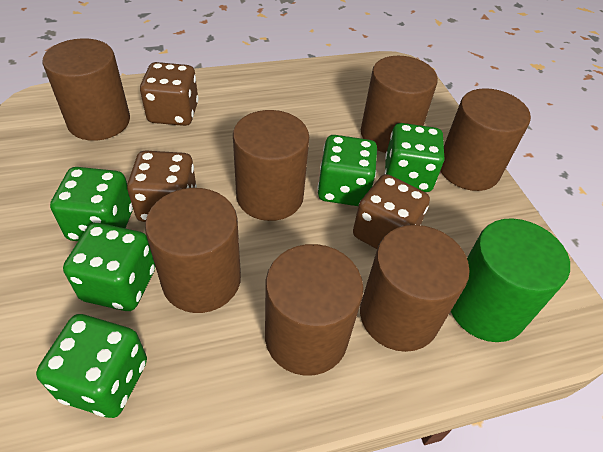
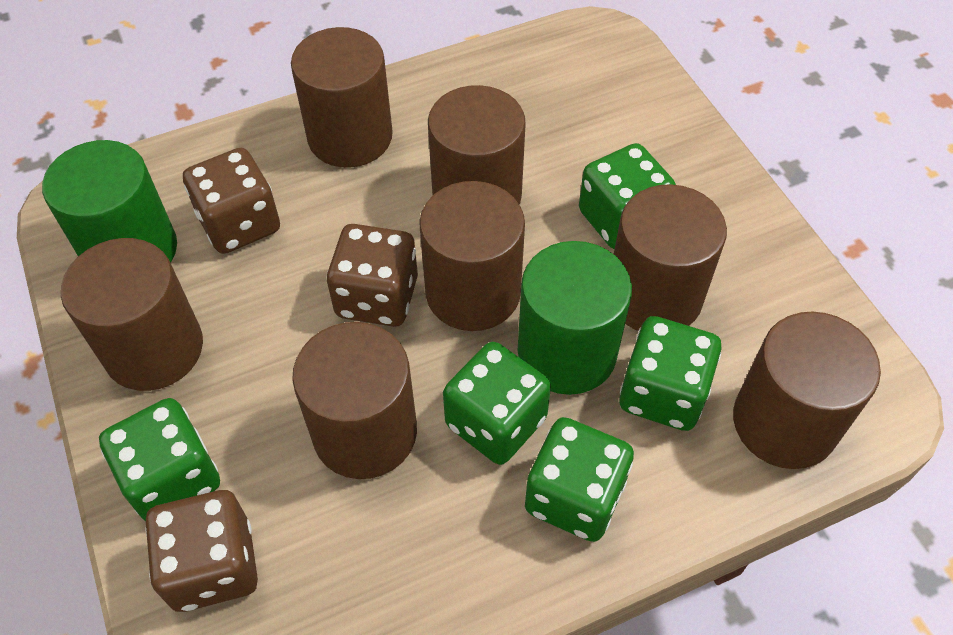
green cylinder: 1 -> 2

